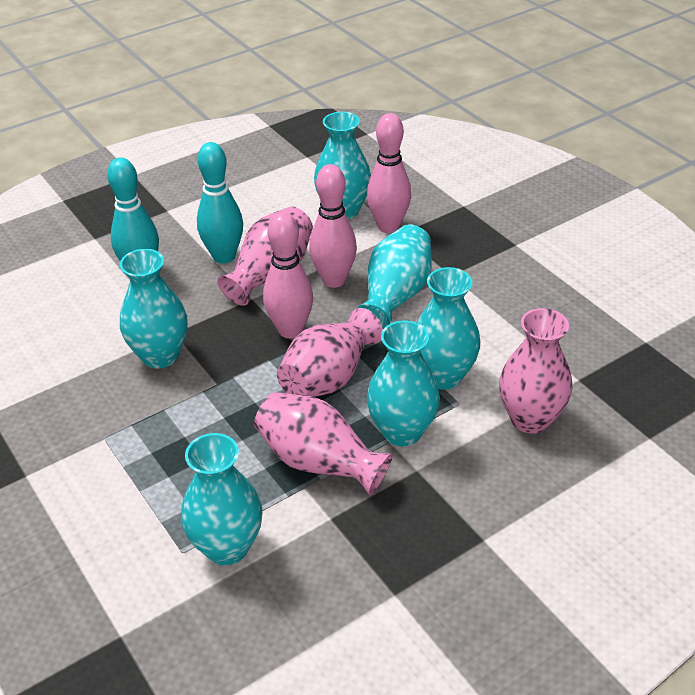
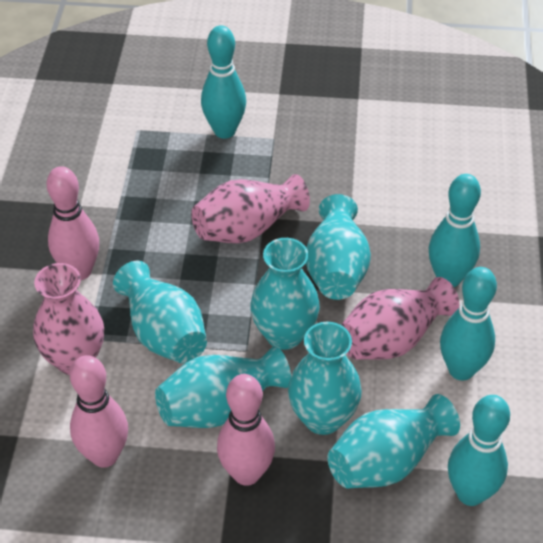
pink vase: 4 -> 3
turquoise bowling pin: 2 -> 4

